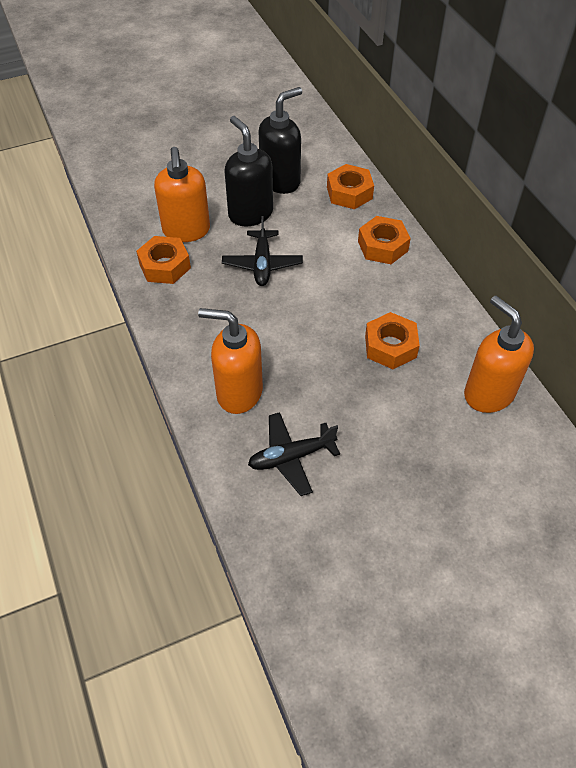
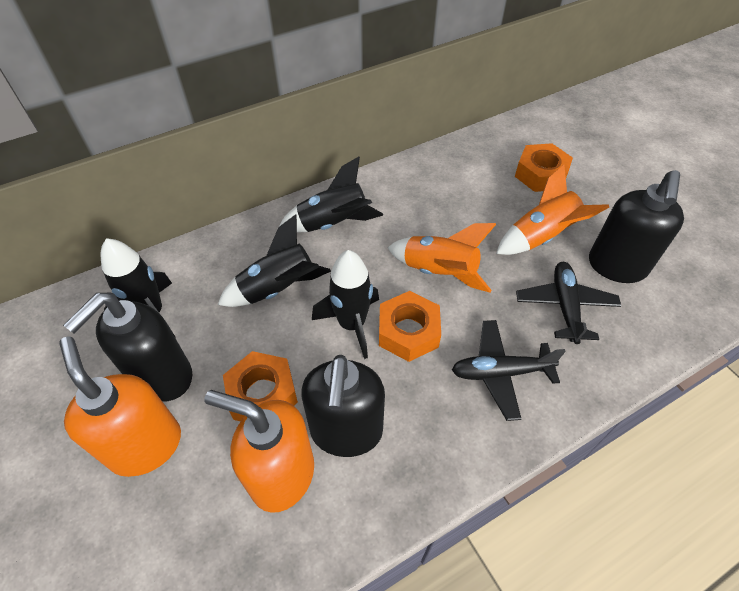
black rocket: 0 -> 4
black soap dispenser: 2 -> 3
orange nut: 4 -> 3
orange rocket: 0 -> 2
orange soap dispenser: 3 -> 2

